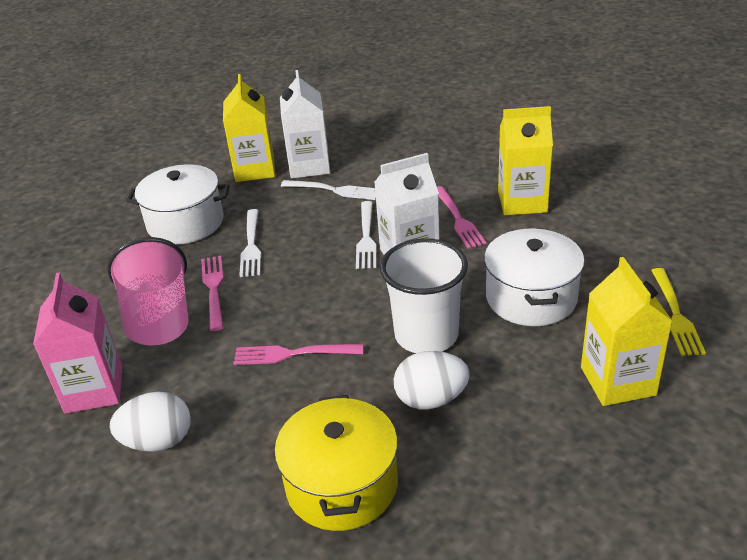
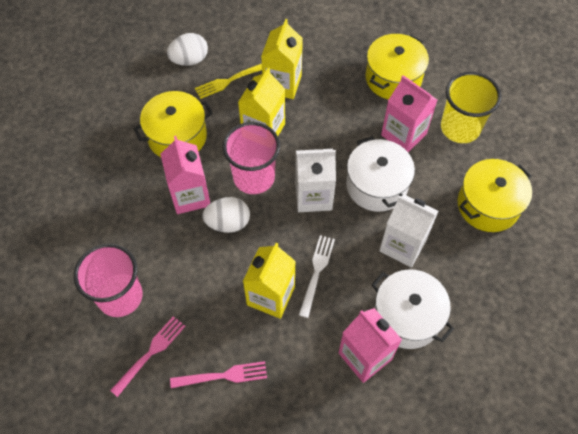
pink carton: 1 -> 3
pink cup: 1 -> 2
pink fork: 3 -> 2
white cup: 1 -> 0
white fork: 3 -> 1
yellow cup: 0 -> 1
yellow pot: 1 -> 3

